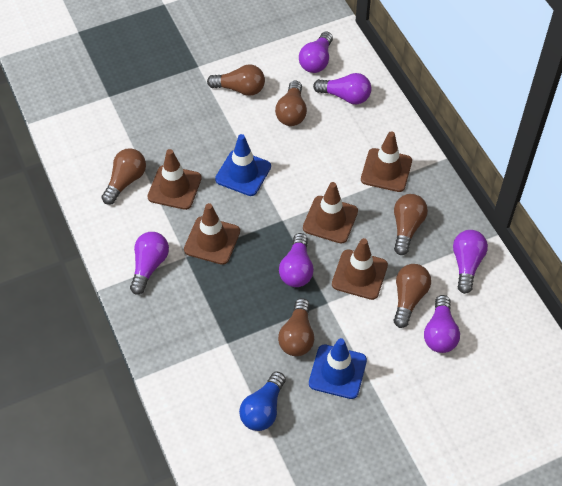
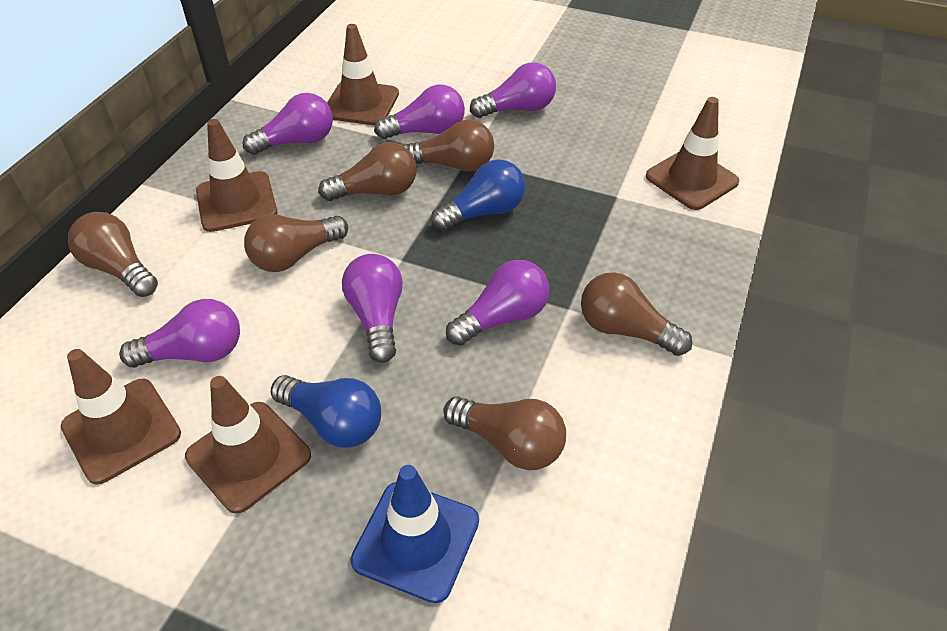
blue light bulb: 1 -> 2
blue traffic cone: 2 -> 1

